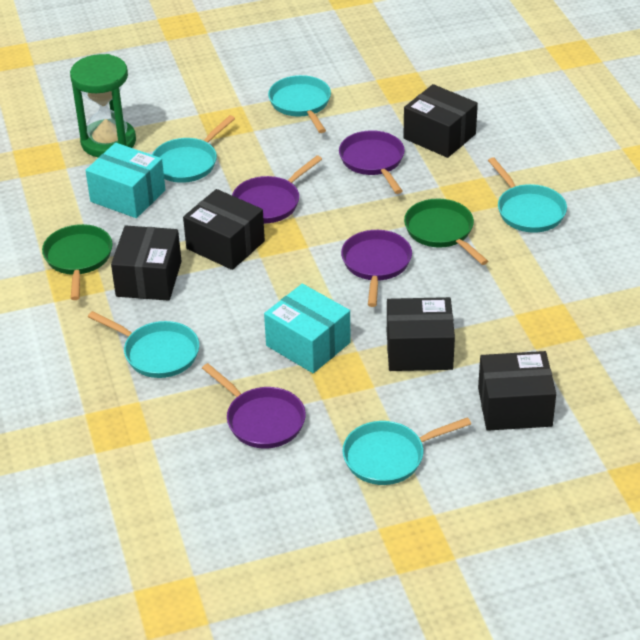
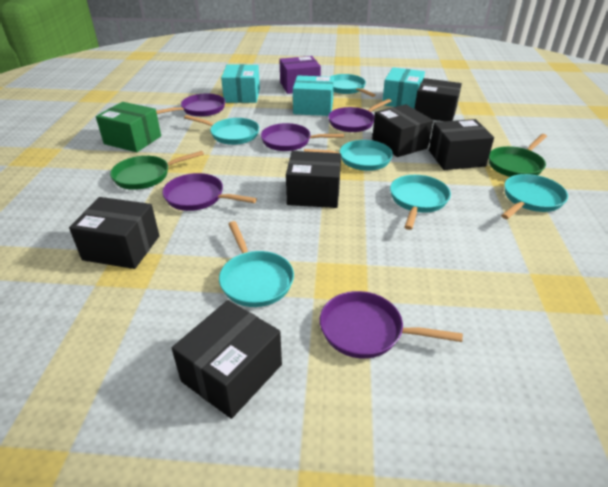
black box: 5 -> 6
green box: 0 -> 1
green hourglass: 1 -> 0
purple box: 0 -> 1
purple pan: 4 -> 5
turquoise box: 2 -> 3
turquoise pan: 5 -> 6

